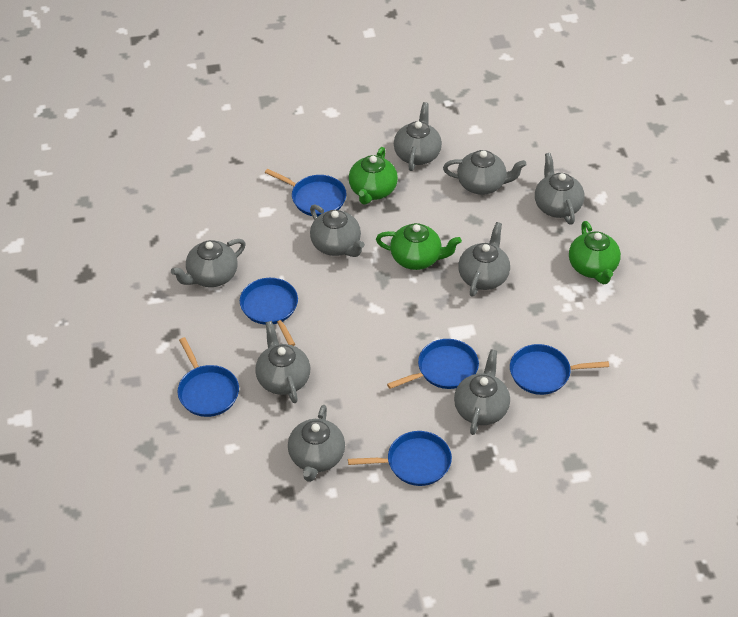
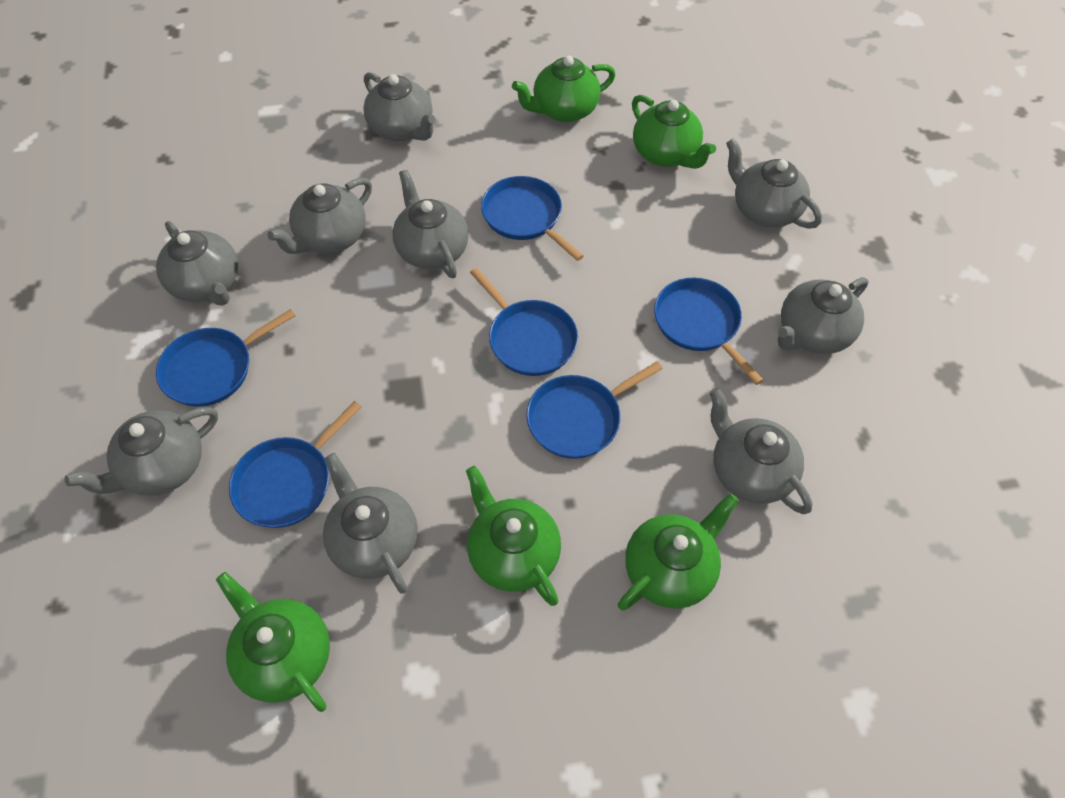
green teapot: 3 -> 5

